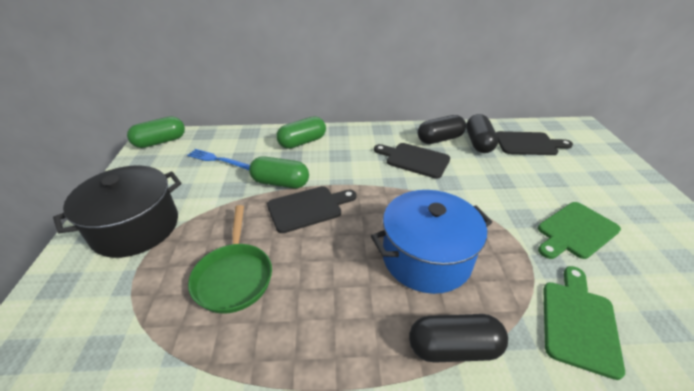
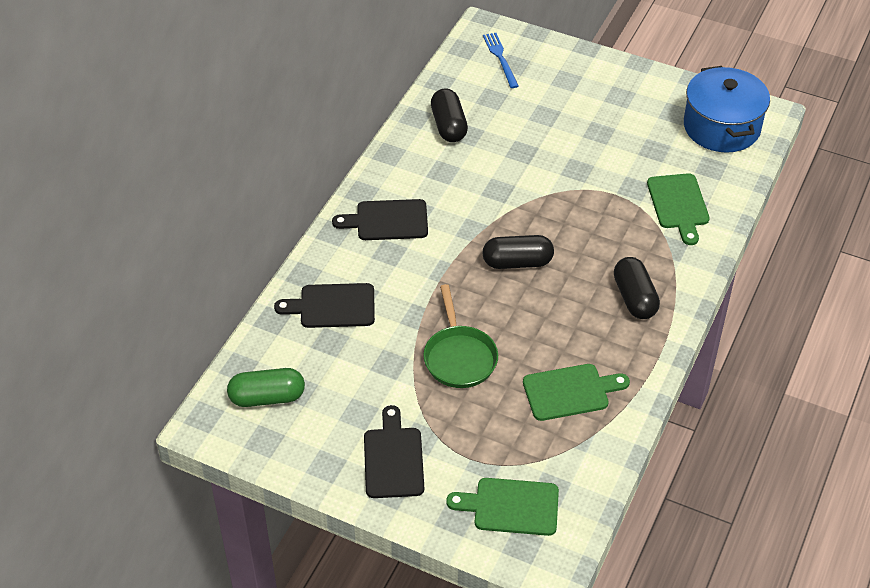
black pot: 1 -> 0
green capsule: 3 -> 1
green cutting board: 2 -> 3

